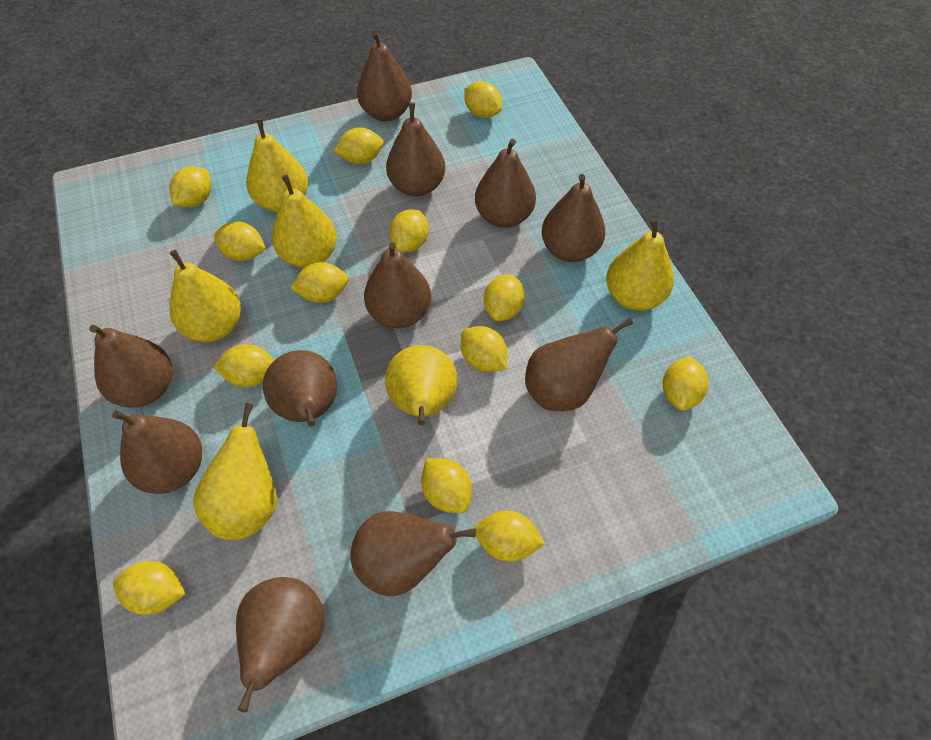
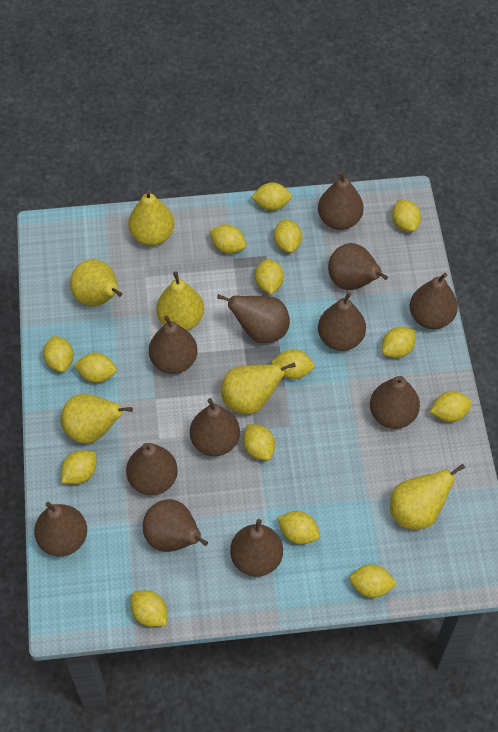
brown pear: 11 -> 12
yellow lemon: 13 -> 15

